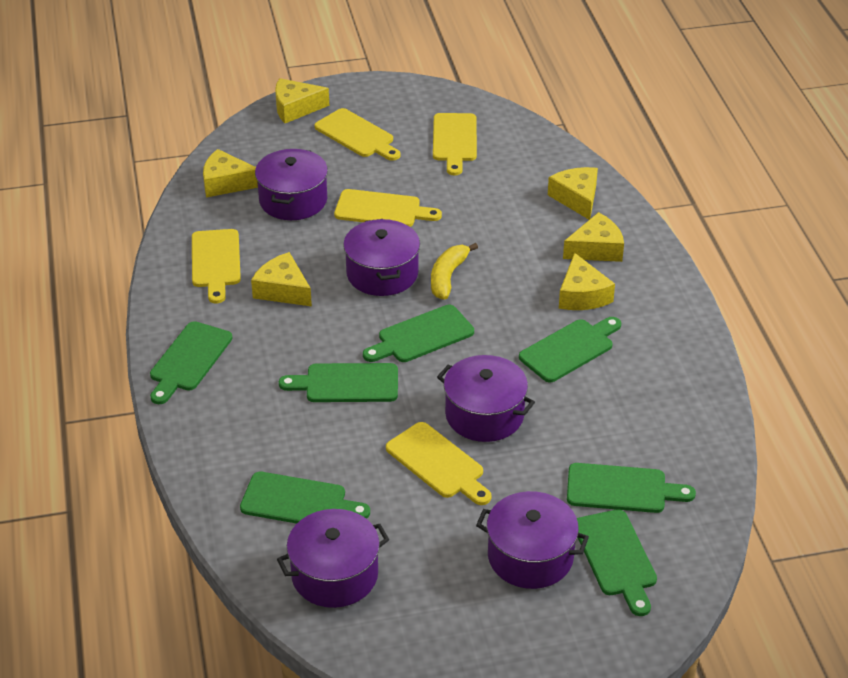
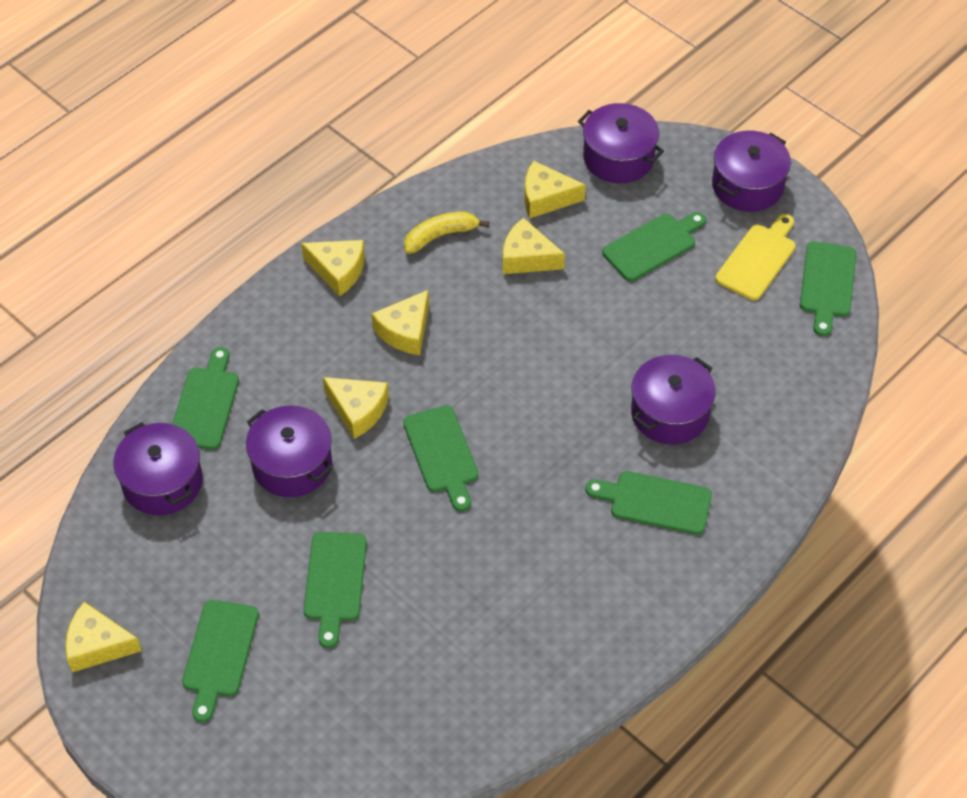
yellow cutting board: 5 -> 1

